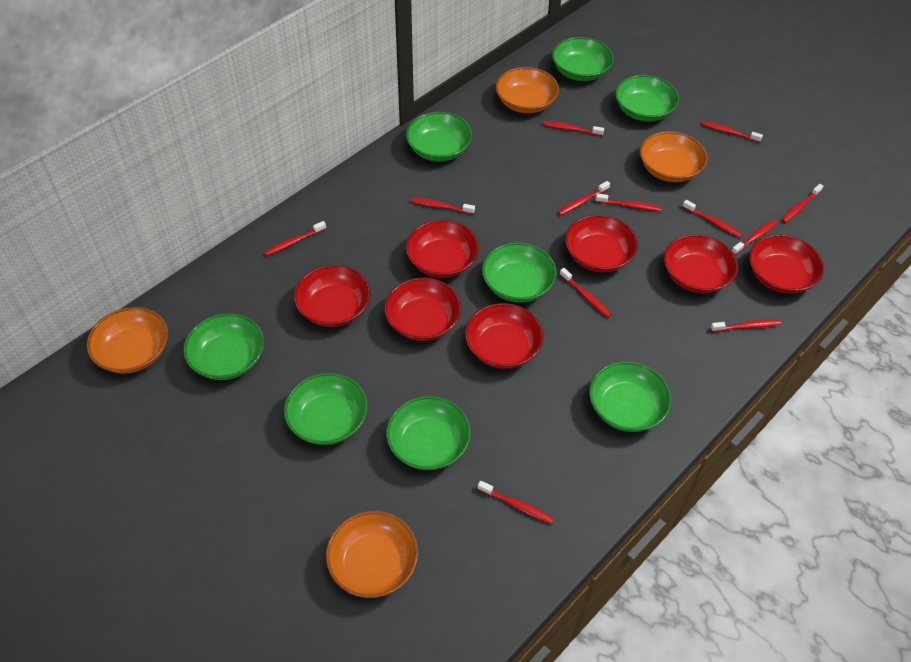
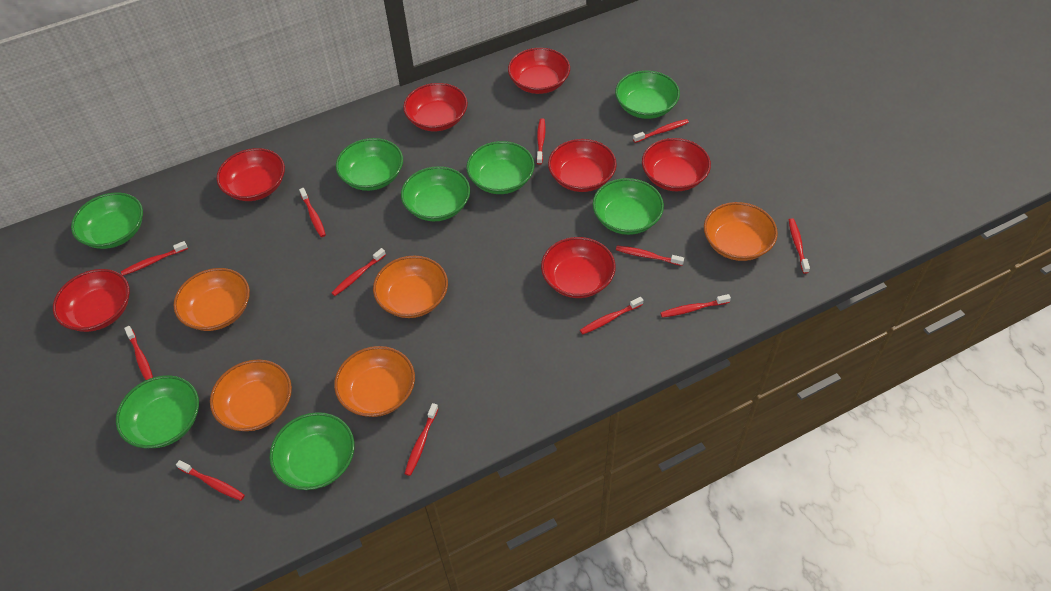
orange bowl: 4 -> 5

